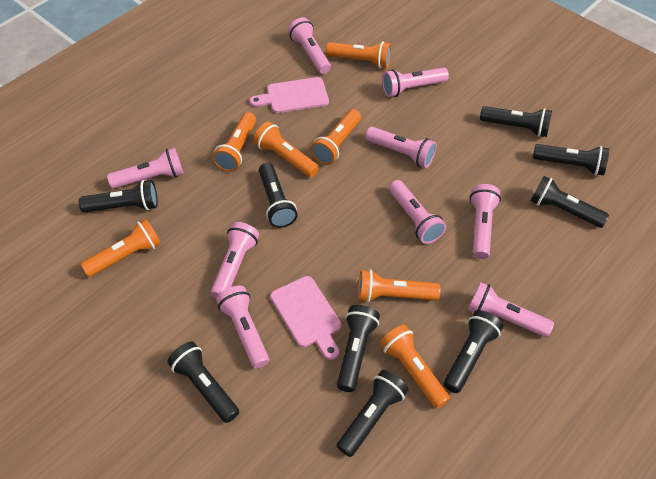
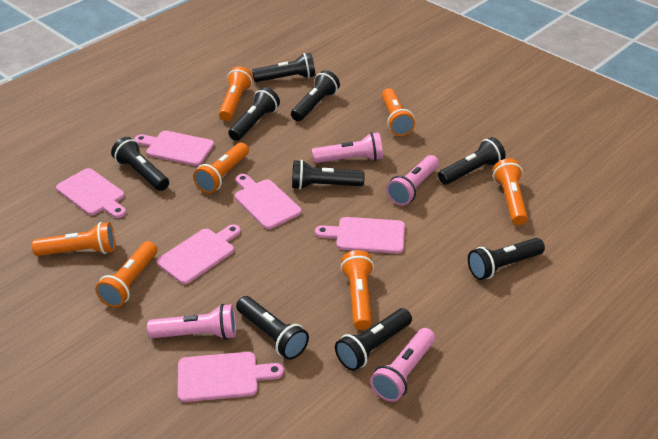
pink cutting board: 2 -> 6
pink flashlight: 9 -> 4

